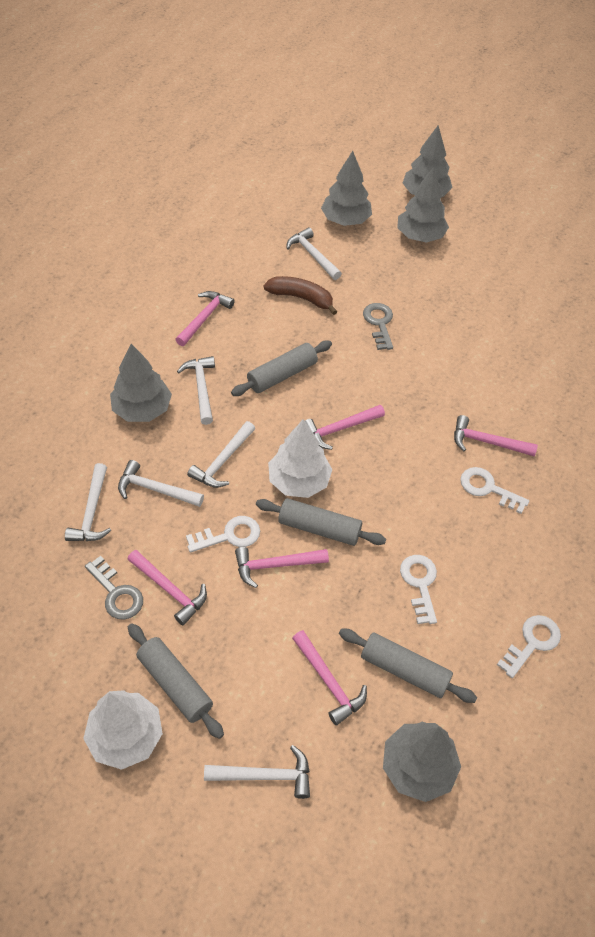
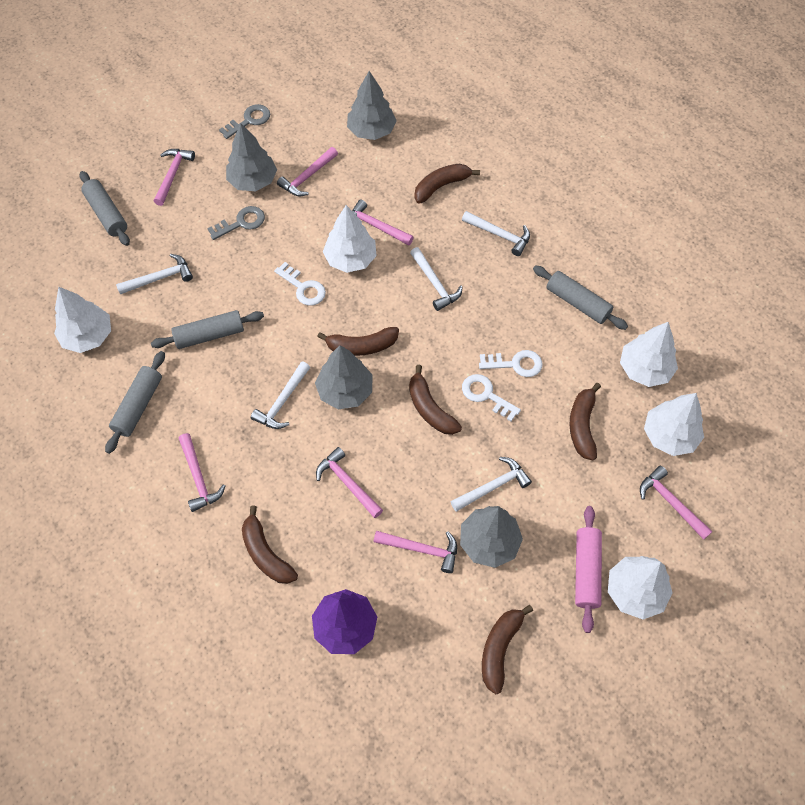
brown banana: 1 -> 6
grey tree: 5 -> 4
pink hammer: 6 -> 7
pink rolling pin: 0 -> 1
purple tree: 0 -> 1
white hammer: 6 -> 5
white key: 4 -> 3
white tree: 2 -> 5

